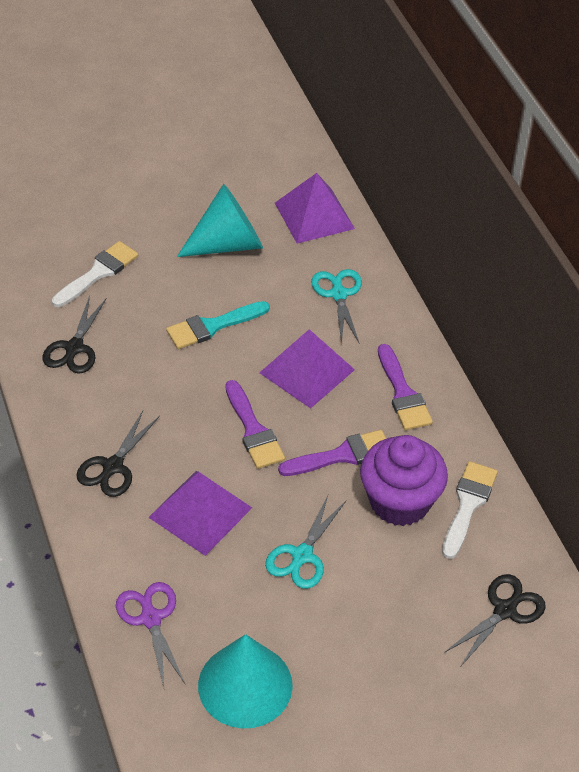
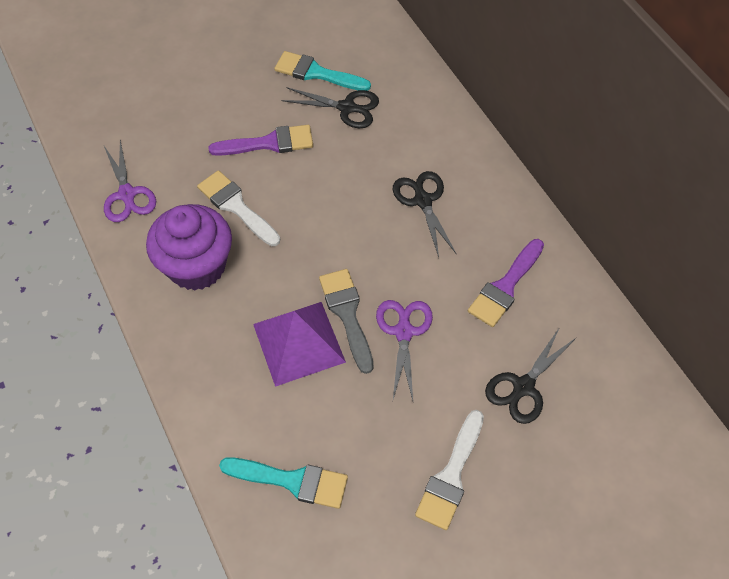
grey brush: 0 -> 1
purple brush: 3 -> 2
purple pyramid: 3 -> 1
purple scissors: 1 -> 2
turquoise brush: 1 -> 2
turquoise cone: 2 -> 0
turquoise scissors: 2 -> 0

